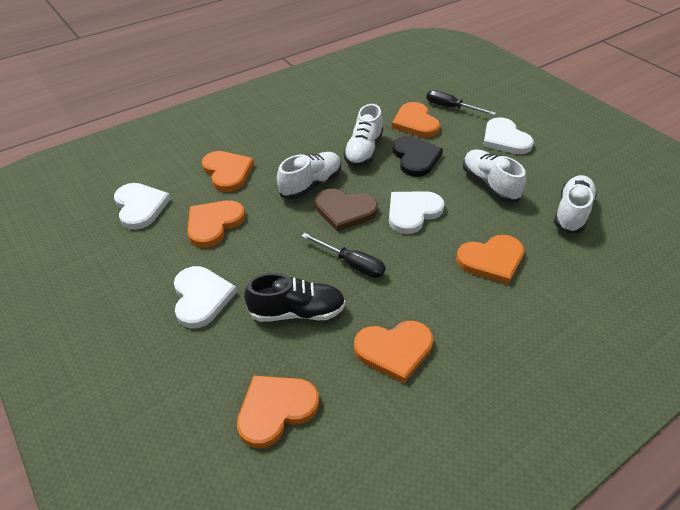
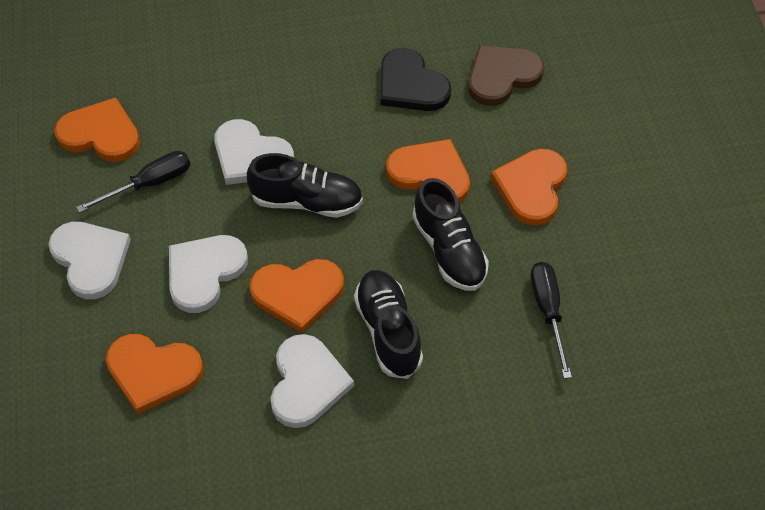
black shoe: 1 -> 3
orange heart: 6 -> 5
white shoe: 4 -> 0

